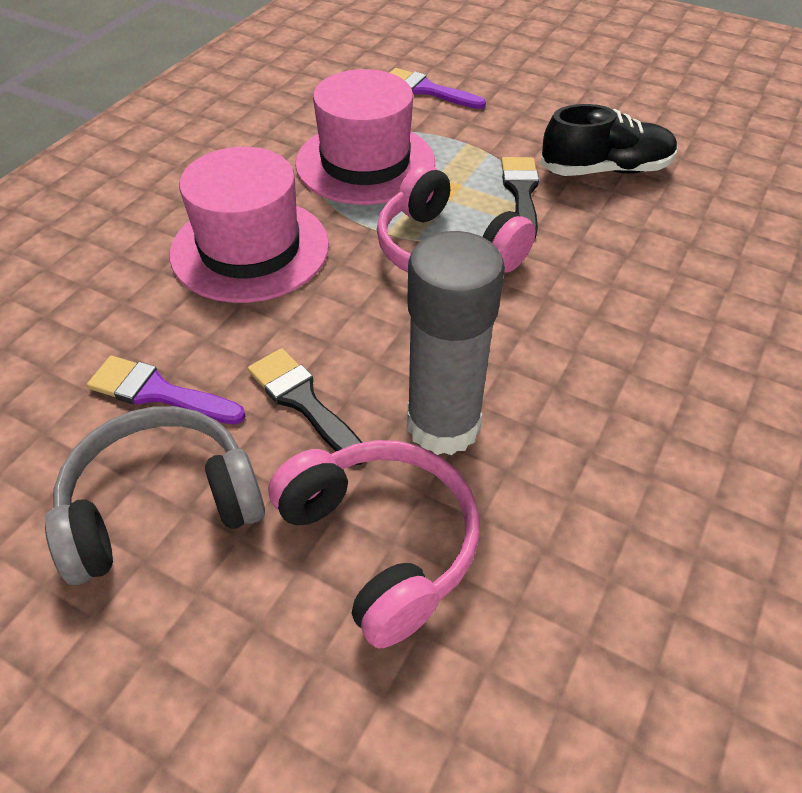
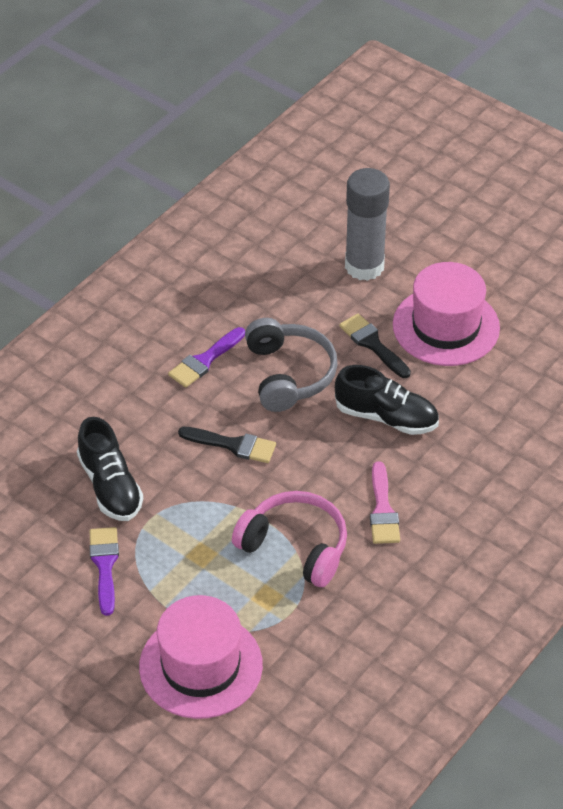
black shoe: 1 -> 2
pink brush: 0 -> 1
pink headphones: 2 -> 1

